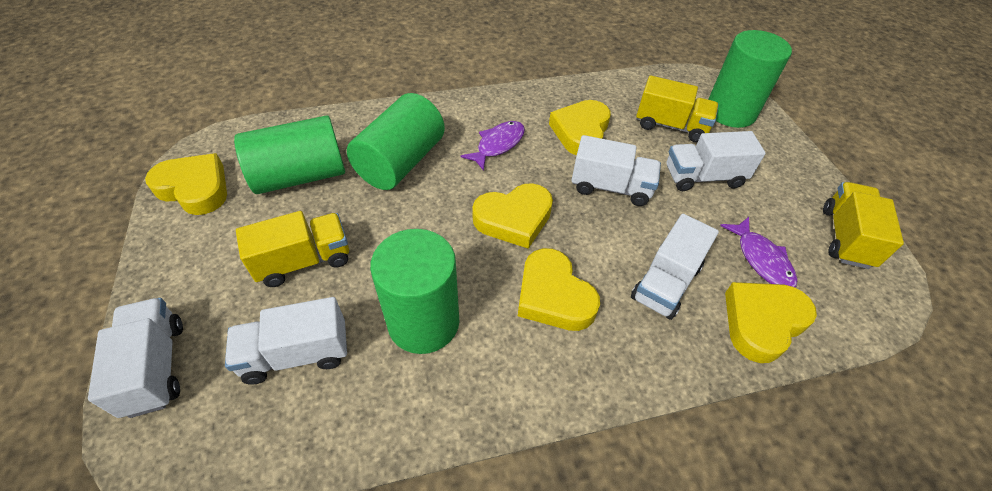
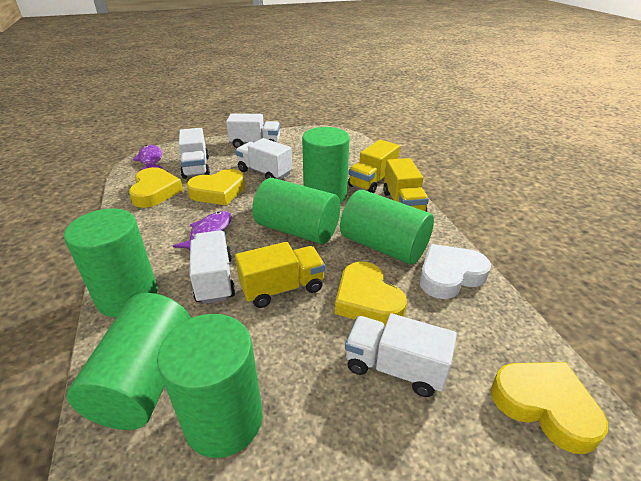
green cylinder: 4 -> 6
white heart: 0 -> 1
yellow heart: 5 -> 4

